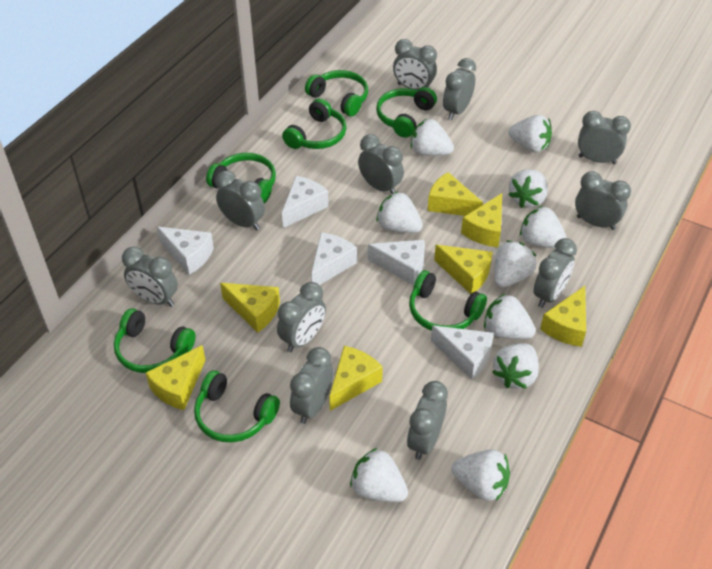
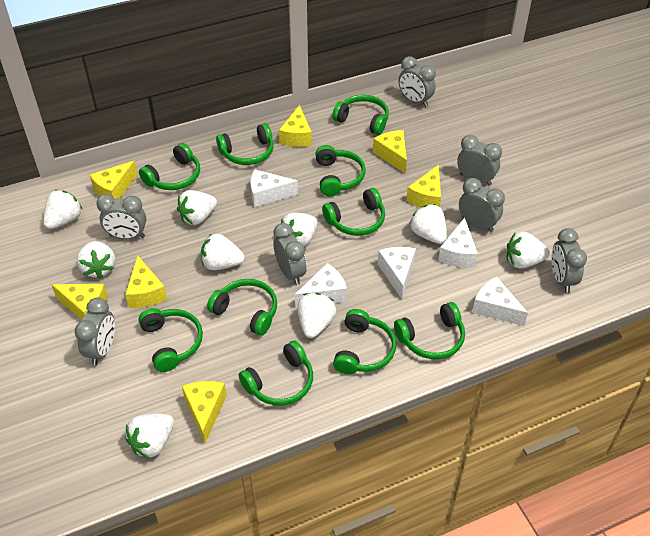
green headphones: 7 -> 10
grey clock: 11 -> 7
white strawberry: 10 -> 9

